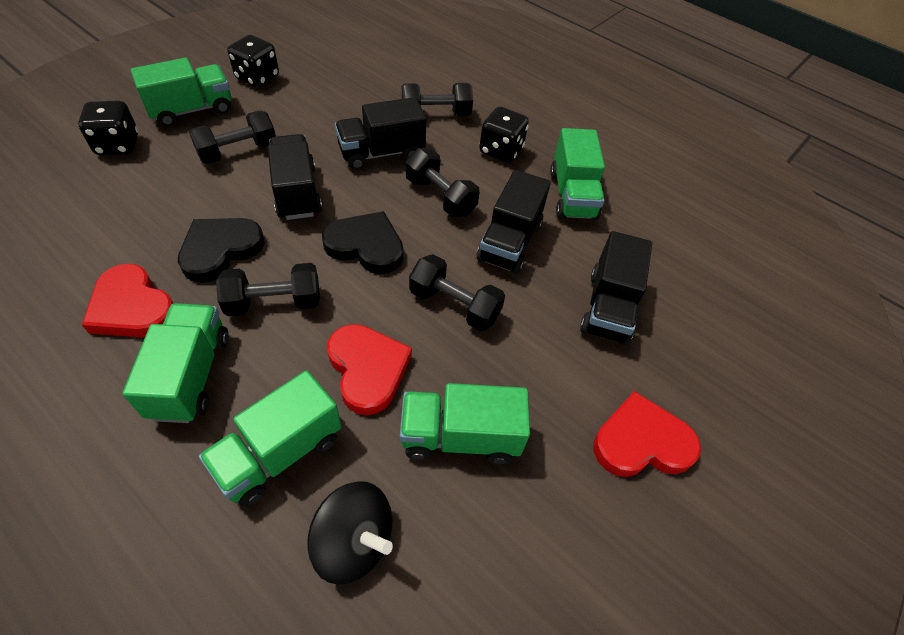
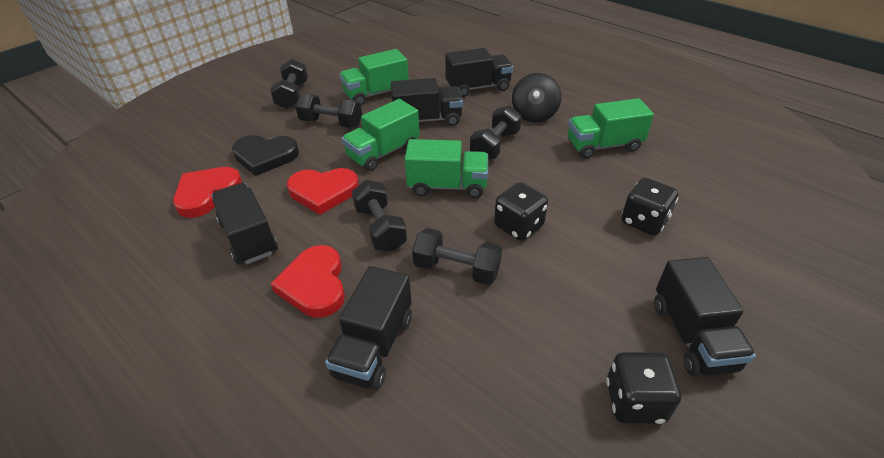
black heart: 2 -> 1
black truck: 4 -> 5
green truck: 5 -> 4

